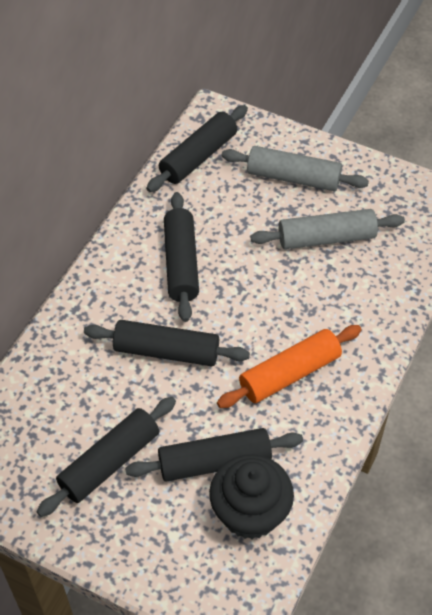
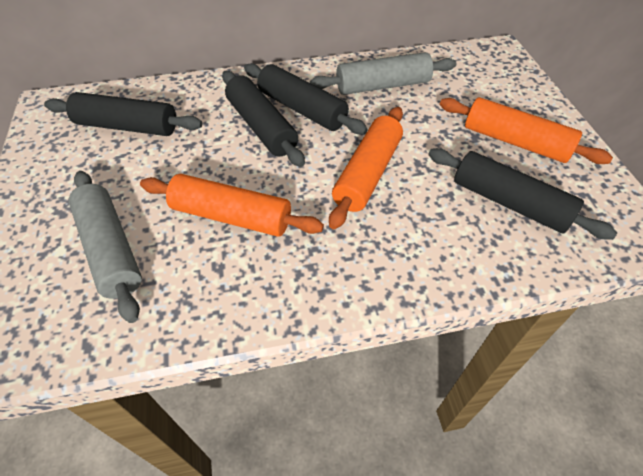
black cupcake: 1 -> 0
black rolling pin: 5 -> 4
orange rolling pin: 1 -> 3

